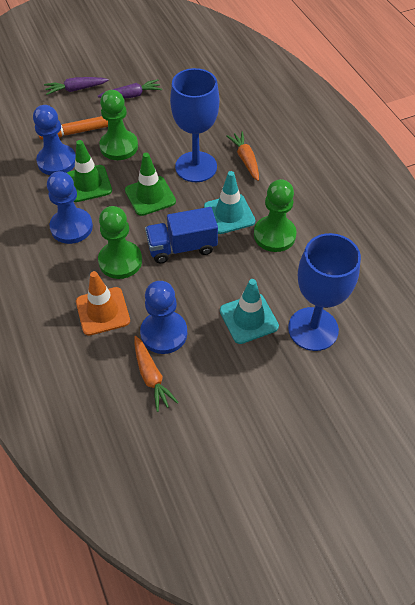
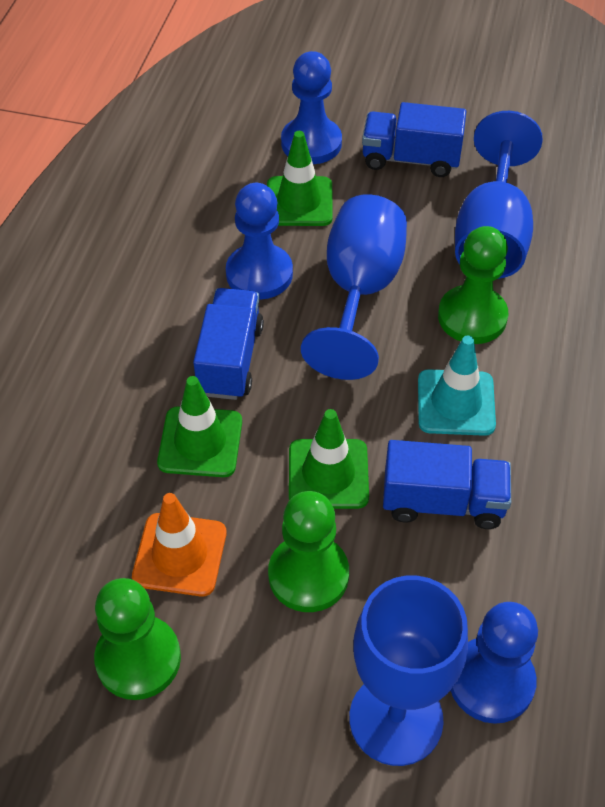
blue goblet: 2 -> 3
blue truck: 1 -> 3
green traffic cone: 2 -> 3
orange carrot: 2 -> 0
orange marker: 1 -> 0
purple carrot: 2 -> 0
turquoise traffic cone: 2 -> 1

